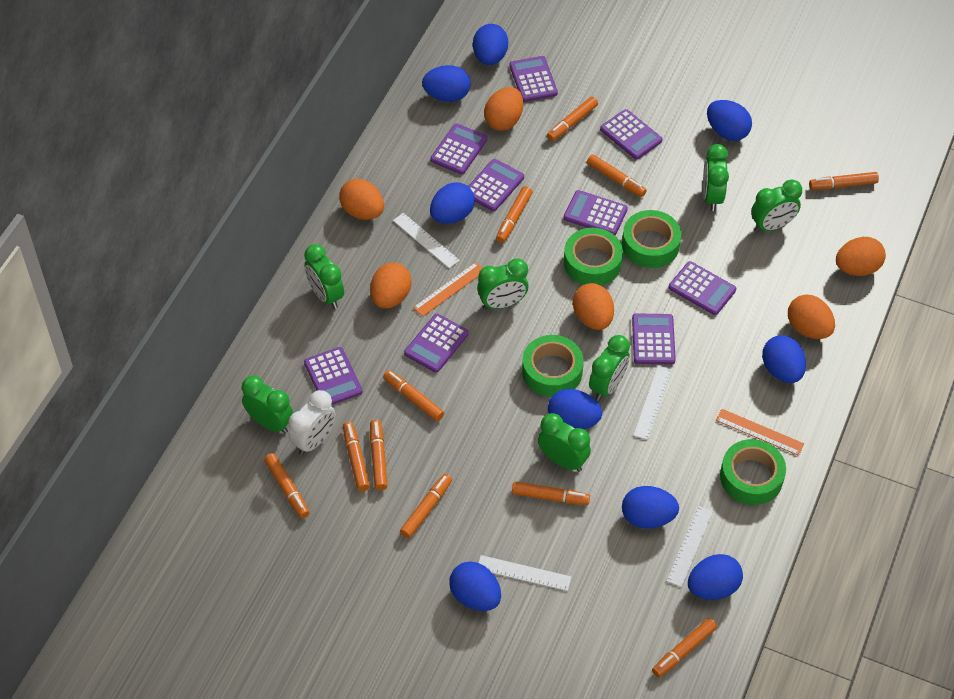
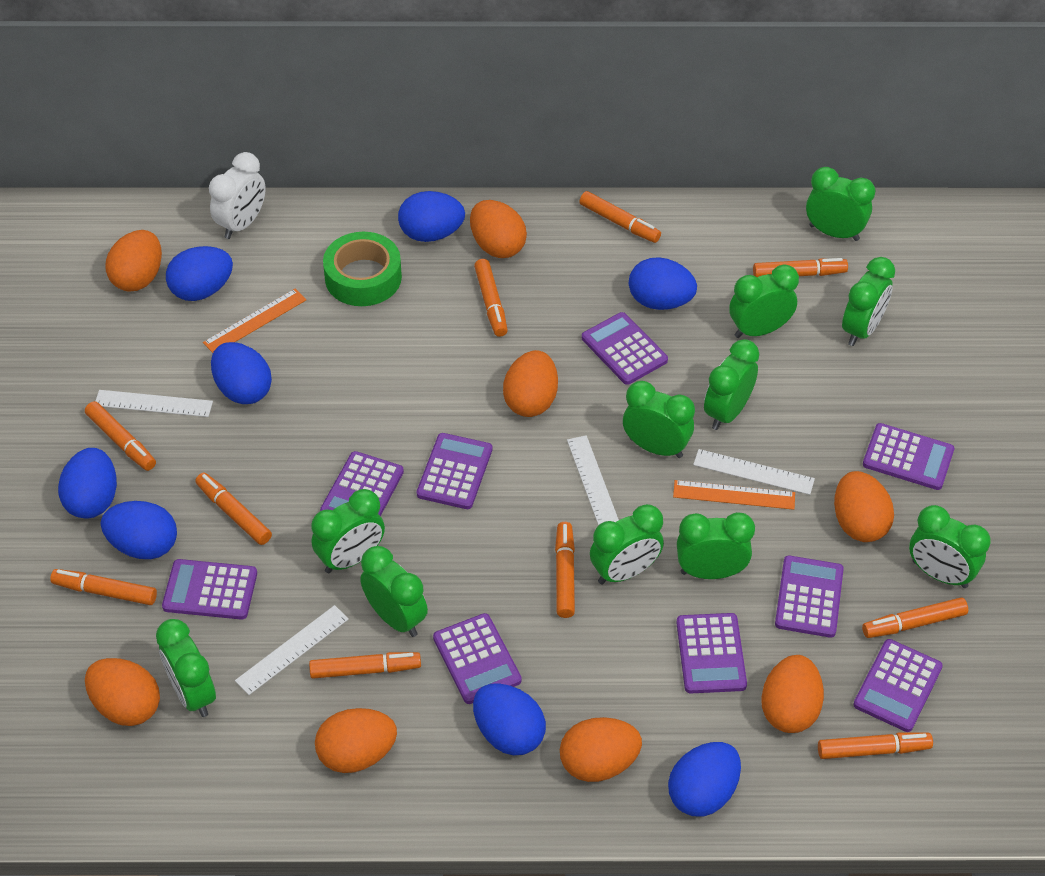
blue egg: 9 -> 8
green clock: 7 -> 11
green tape: 4 -> 1
orange egg: 6 -> 8
orange marker: 11 -> 10

